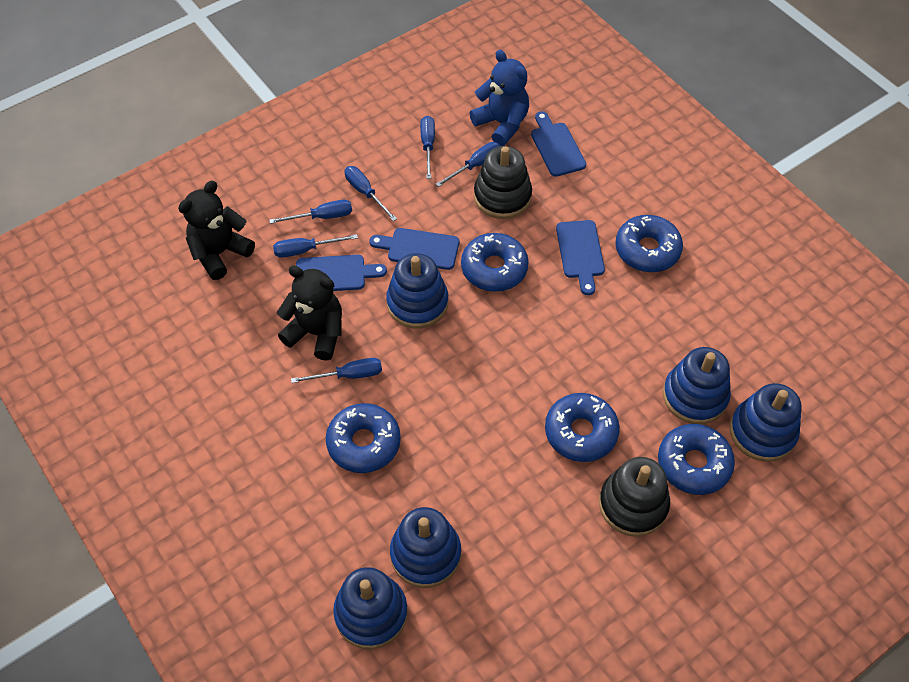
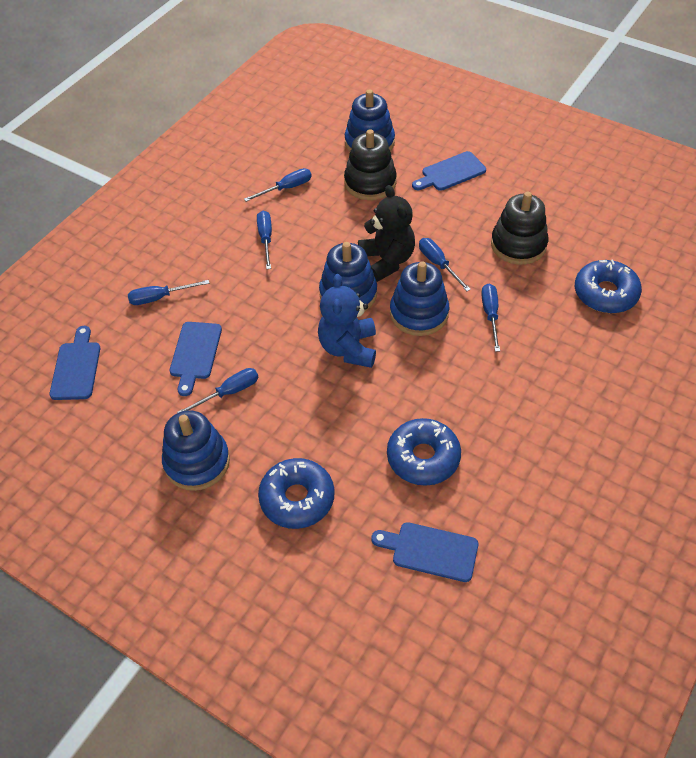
black teddy bear: 2 -> 1
blue donut: 5 -> 3
blue stacking toy: 5 -> 4

